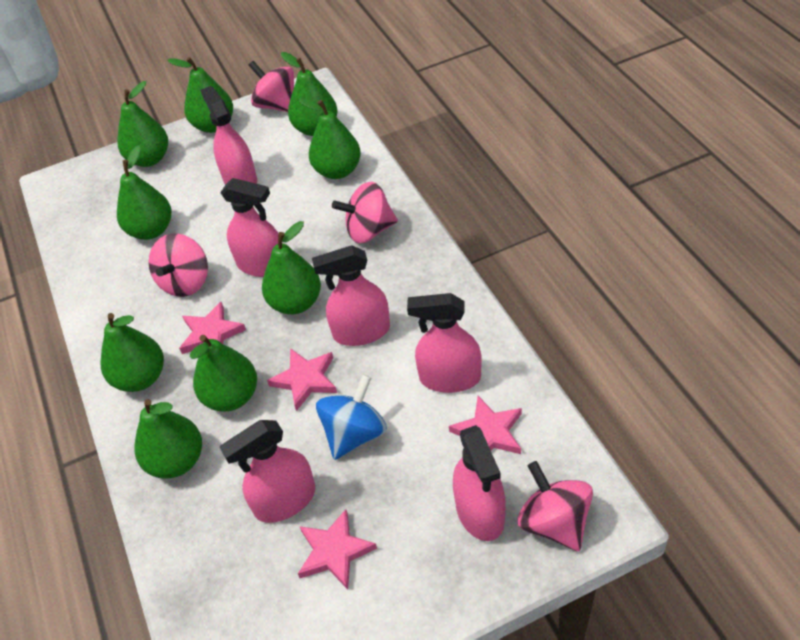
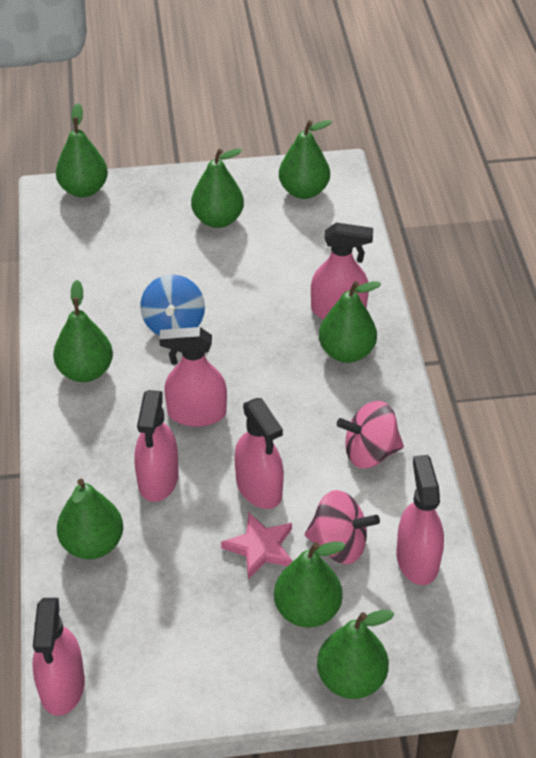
green pear: 9 -> 8
pink spinning top: 4 -> 2
pink star: 4 -> 1

